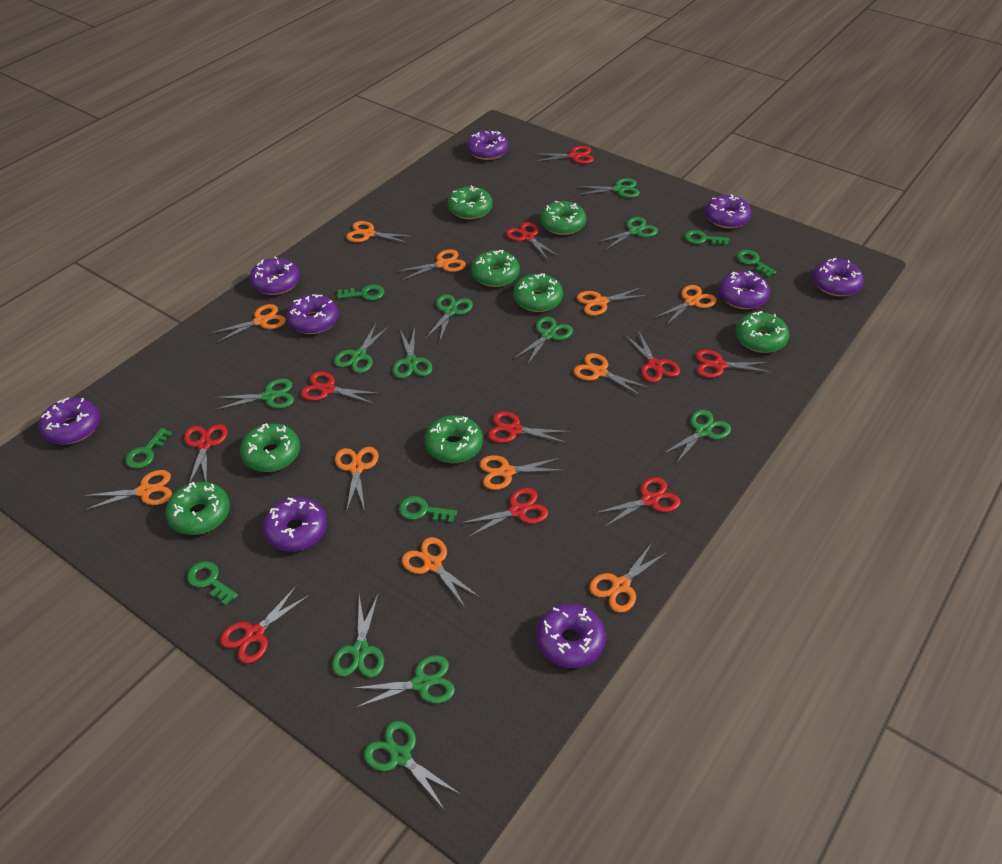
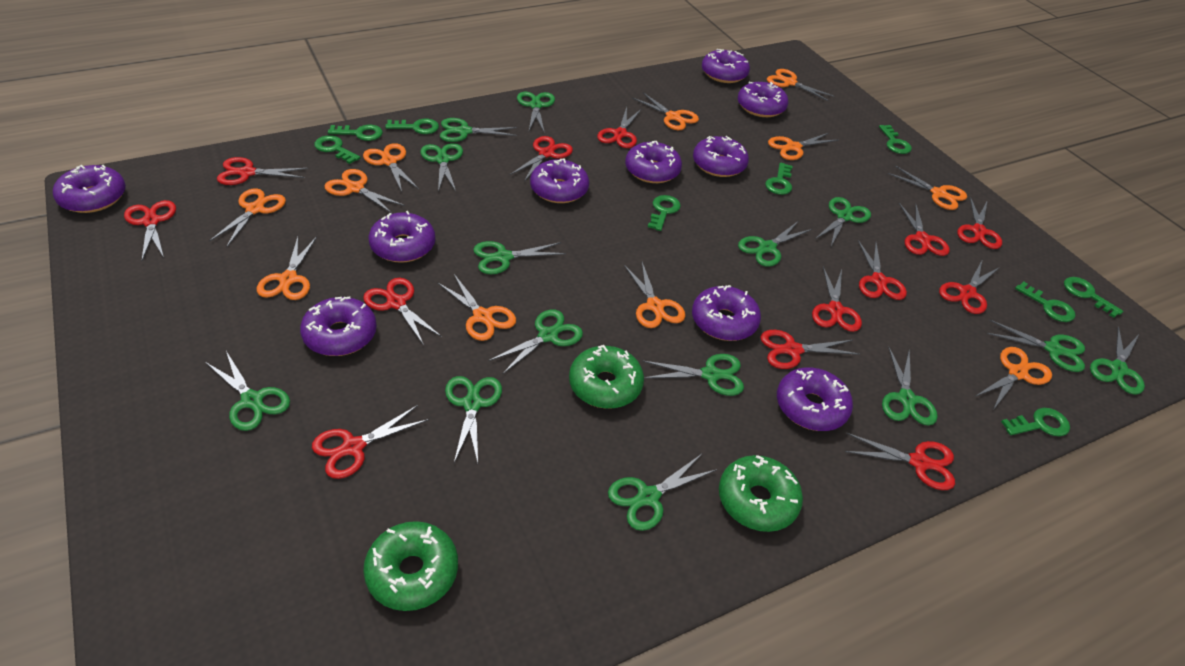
green donut: 8 -> 3
green key: 6 -> 9
green scissors: 11 -> 14
purple donut: 9 -> 10
red scissors: 10 -> 13

